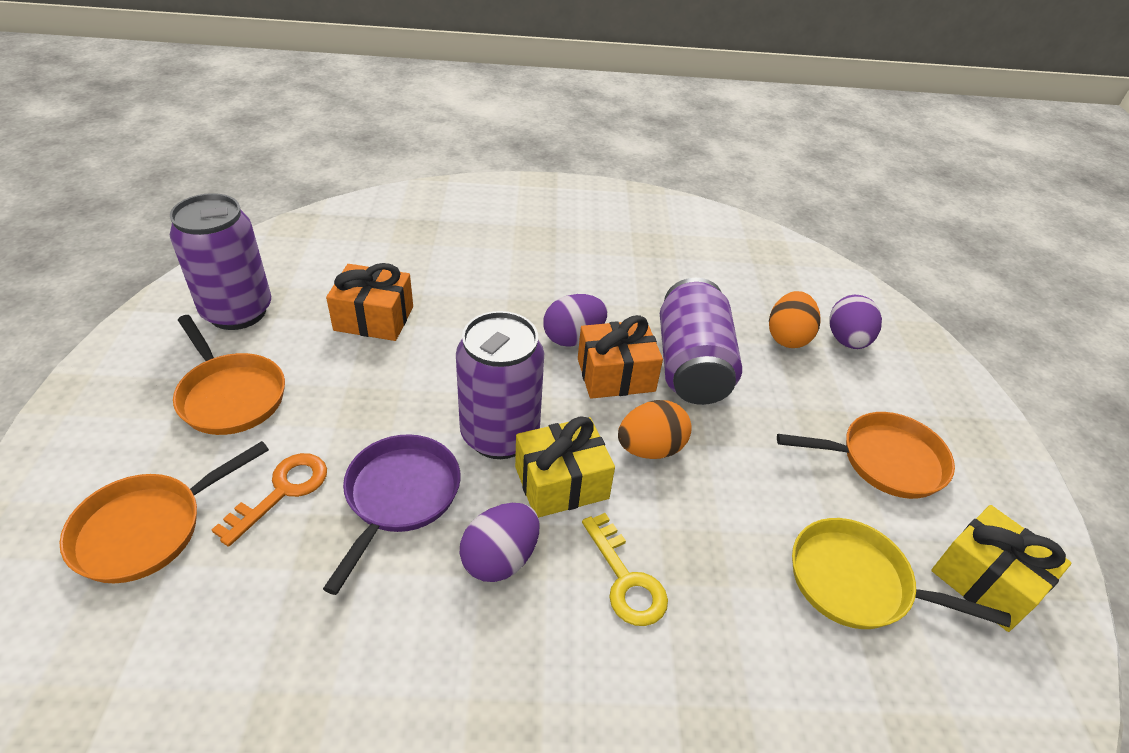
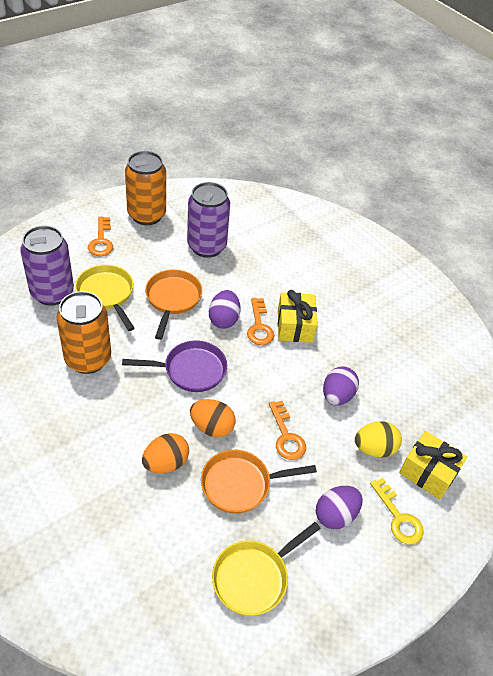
orange can: 0 -> 2
orange gift: 2 -> 0
orange key: 1 -> 3
orange pan: 3 -> 2
purple can: 3 -> 2
yellow egg: 0 -> 1
yellow pan: 1 -> 2

